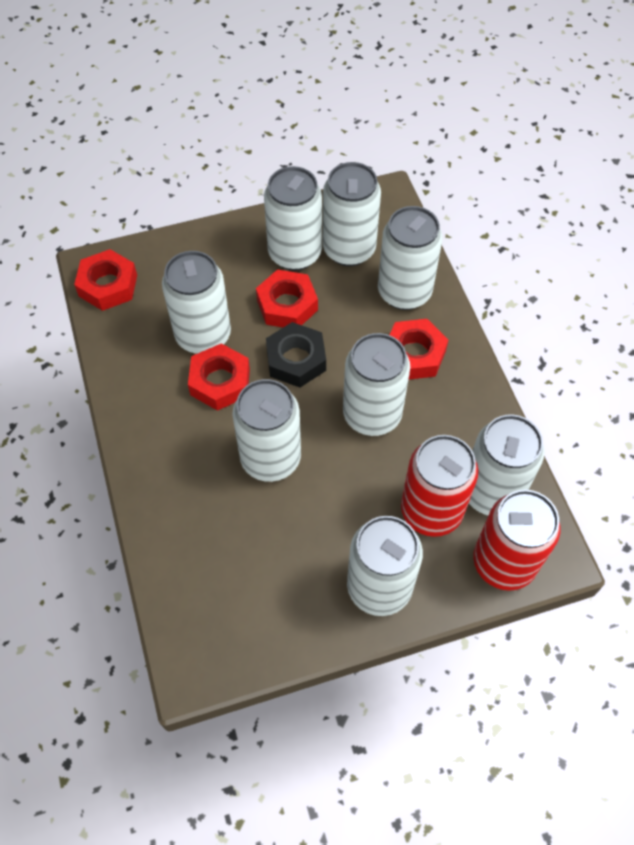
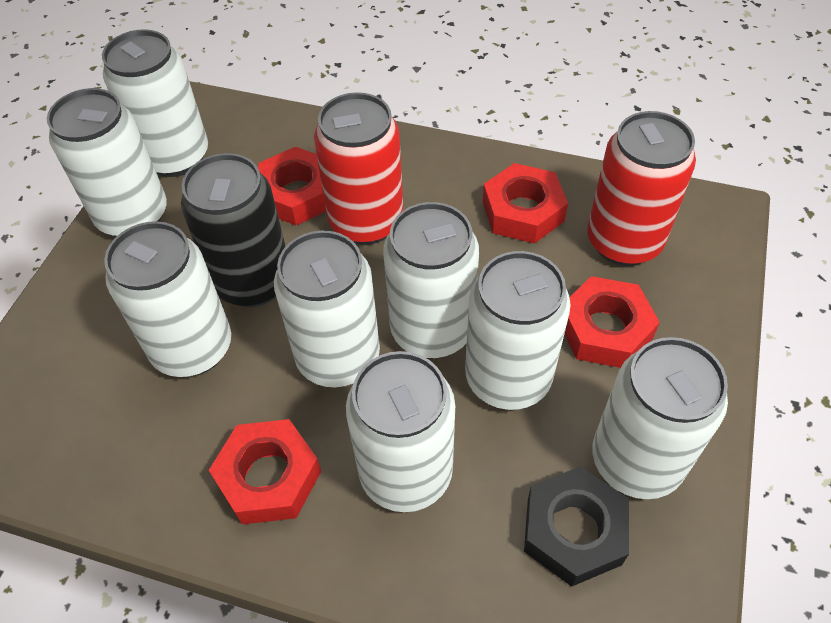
black can: 0 -> 1

